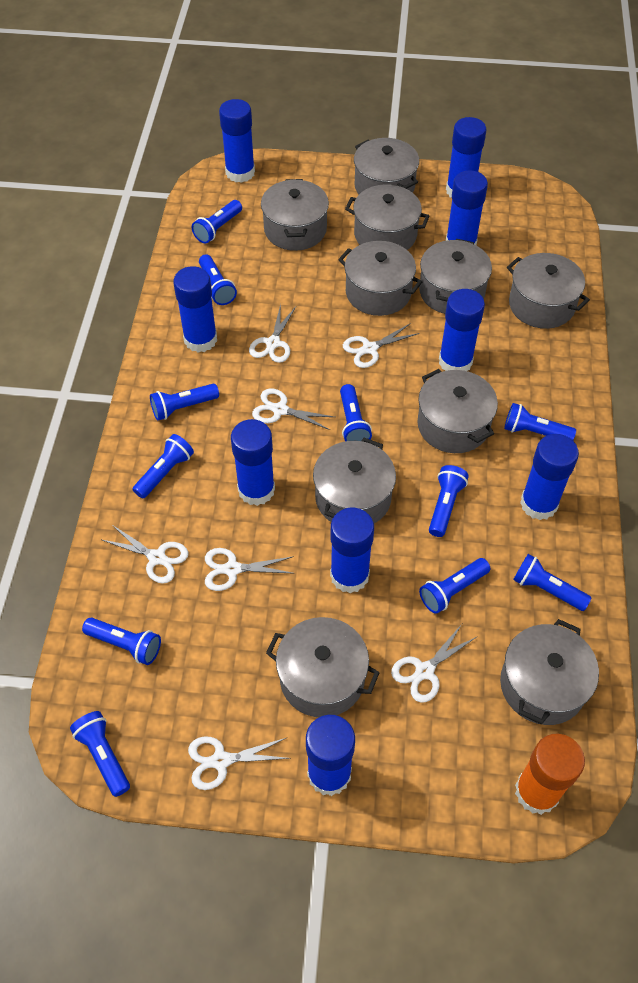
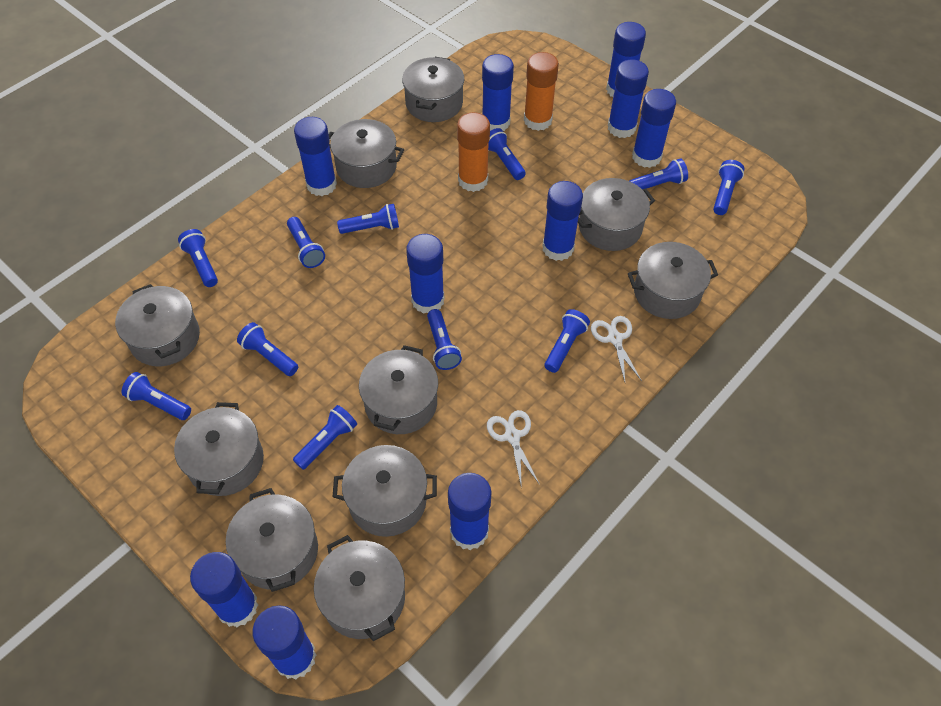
blue glue stick: 9 -> 10
orange glue stick: 1 -> 2
white scissors: 7 -> 2

